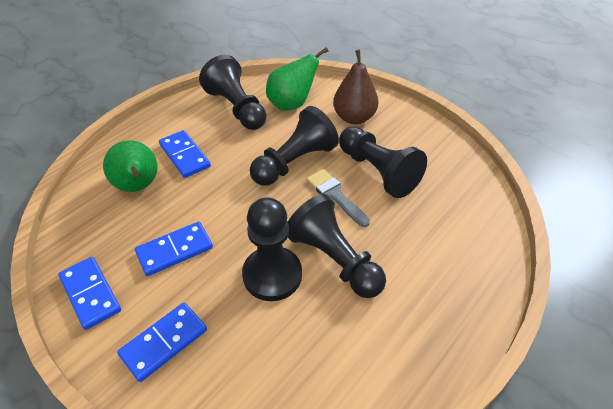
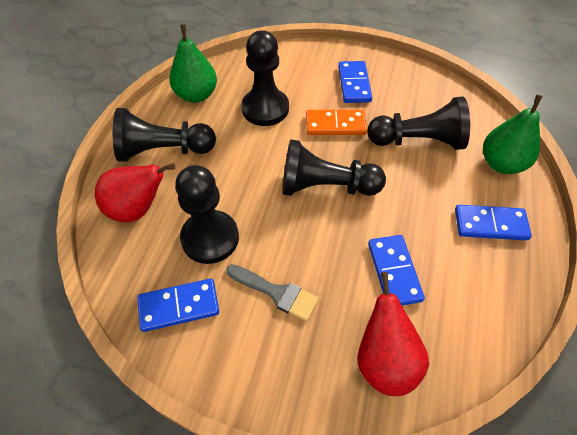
brown pear: 1 -> 0
orange domino: 0 -> 1
red pear: 0 -> 2

